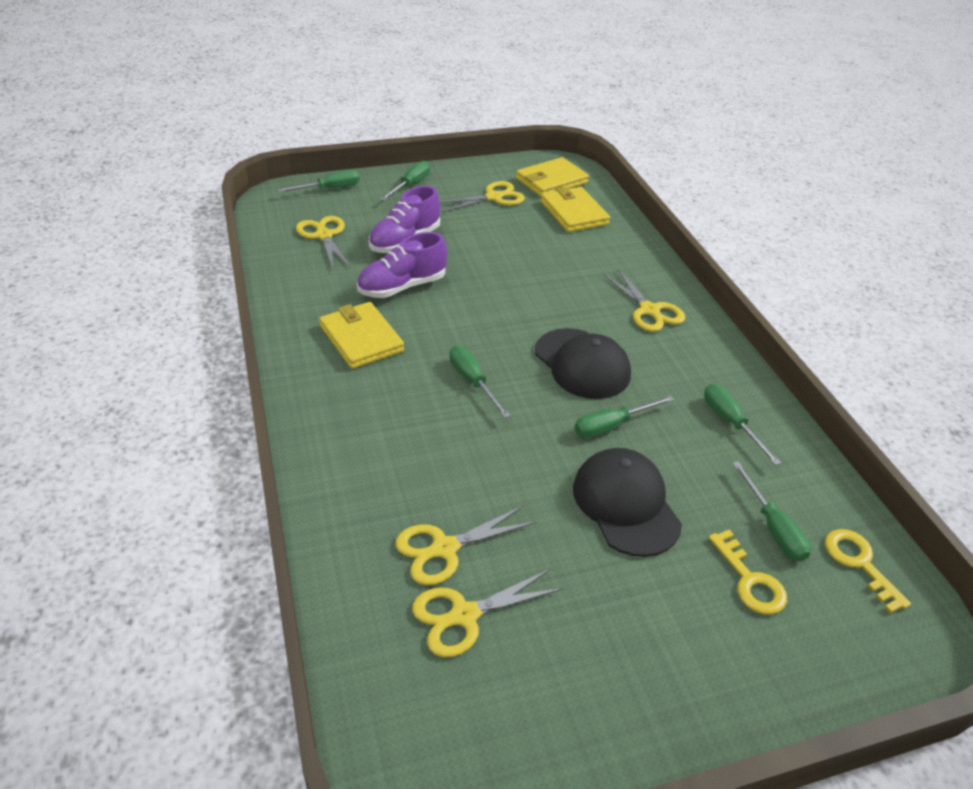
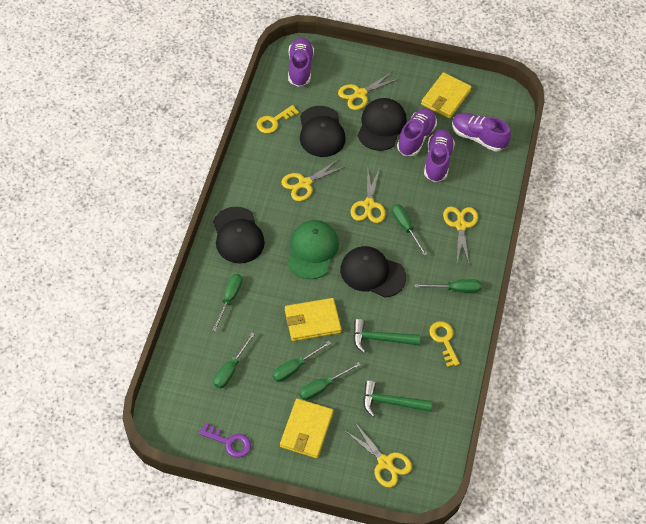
black cap: 2 -> 4
green cap: 0 -> 1
green hammer: 0 -> 2
purple key: 0 -> 1
purple shoe: 2 -> 4

